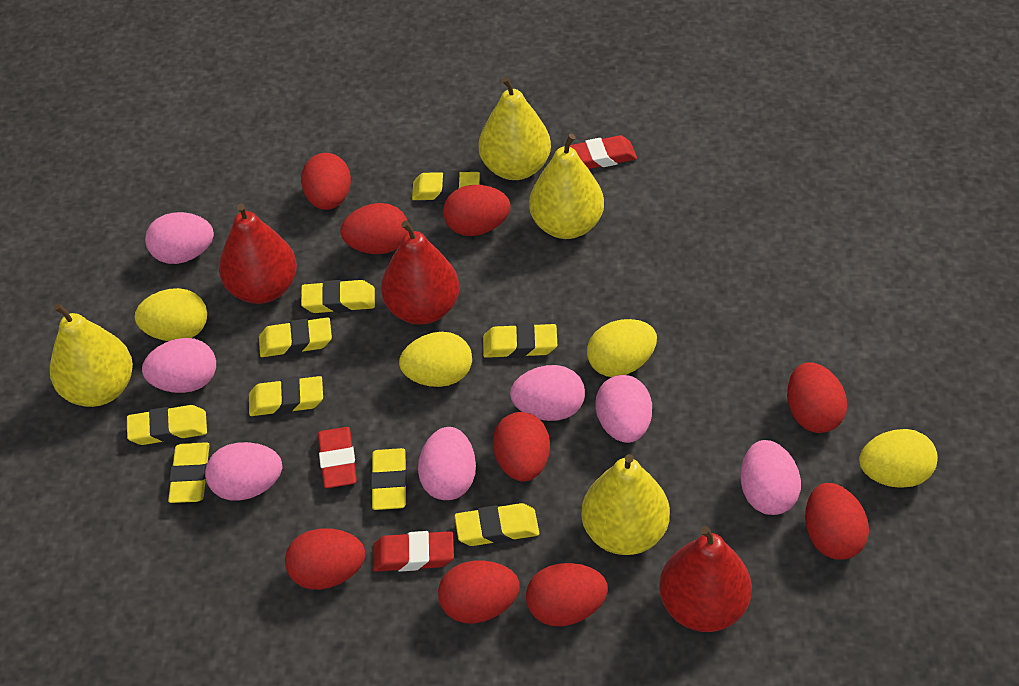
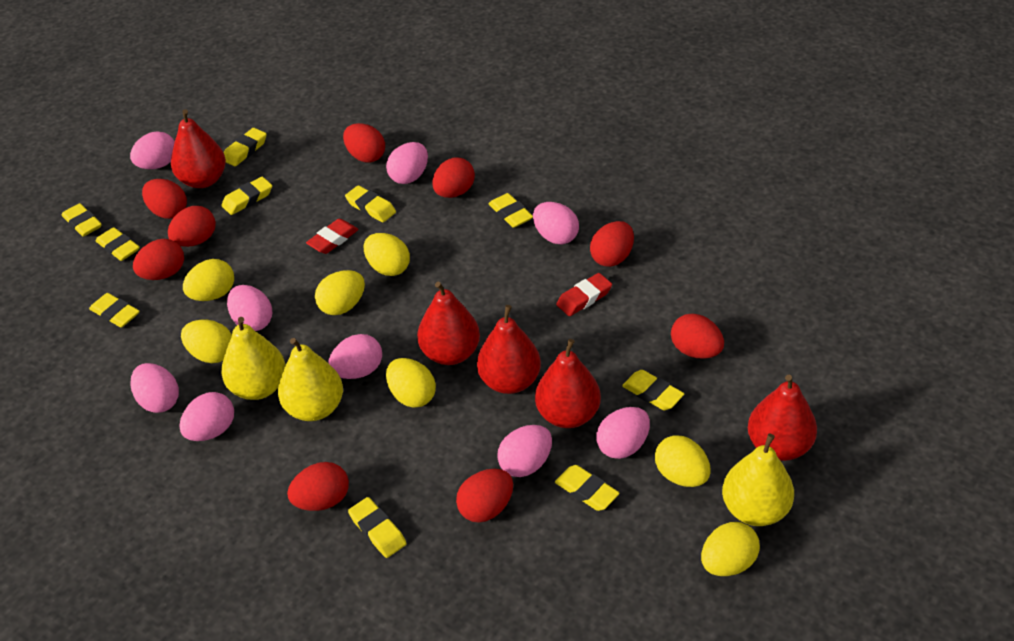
pink egg: 7 -> 9
red eraser: 3 -> 2
red pear: 3 -> 5
yellow egg: 4 -> 7
yellow eraser: 9 -> 10
yellow pear: 4 -> 3

